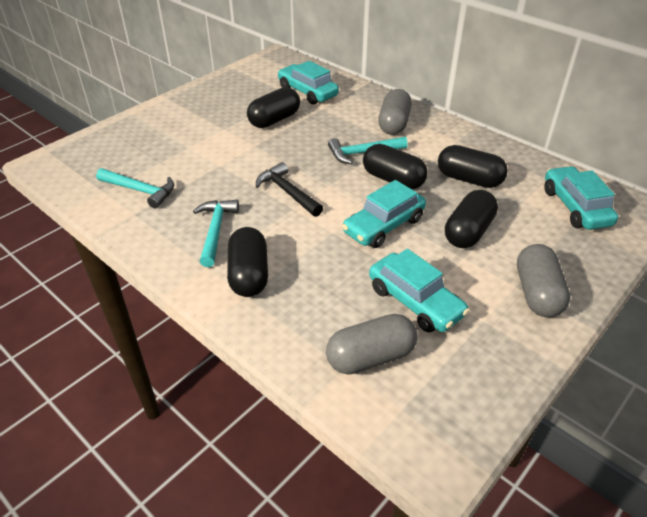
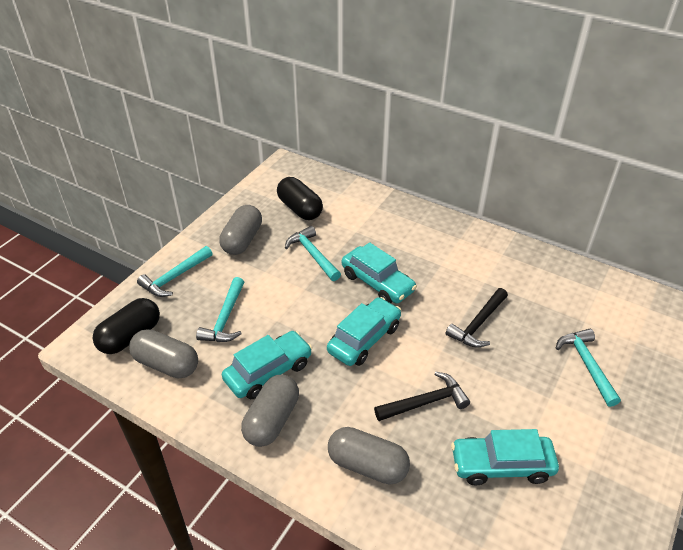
black capsule: 5 -> 2
black hammer: 1 -> 2
grey capsule: 3 -> 4
turquoise hammer: 3 -> 4

